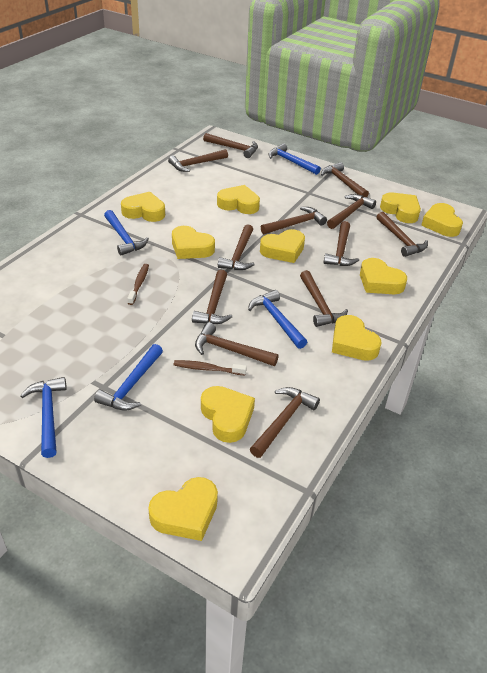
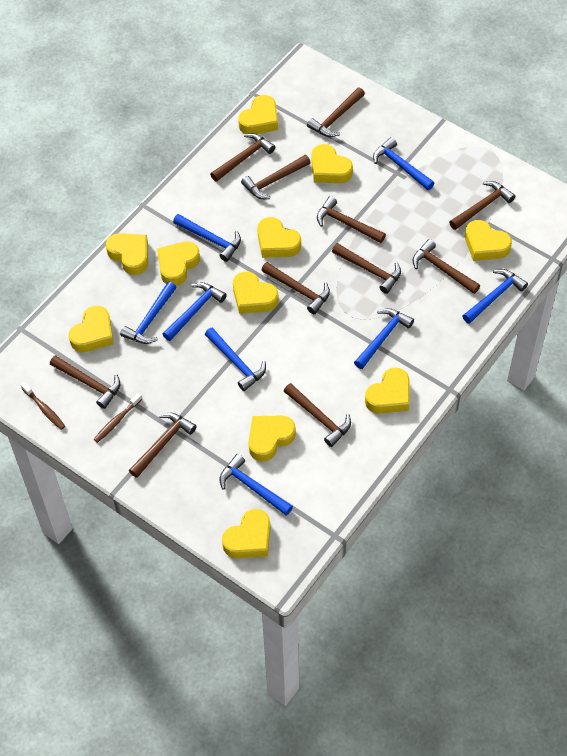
blue hammer: 5 -> 8
brown hammer: 12 -> 11
yellow heart: 10 -> 11

